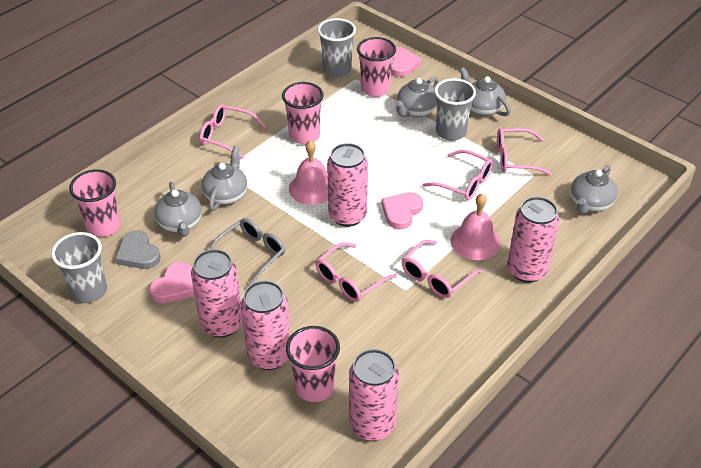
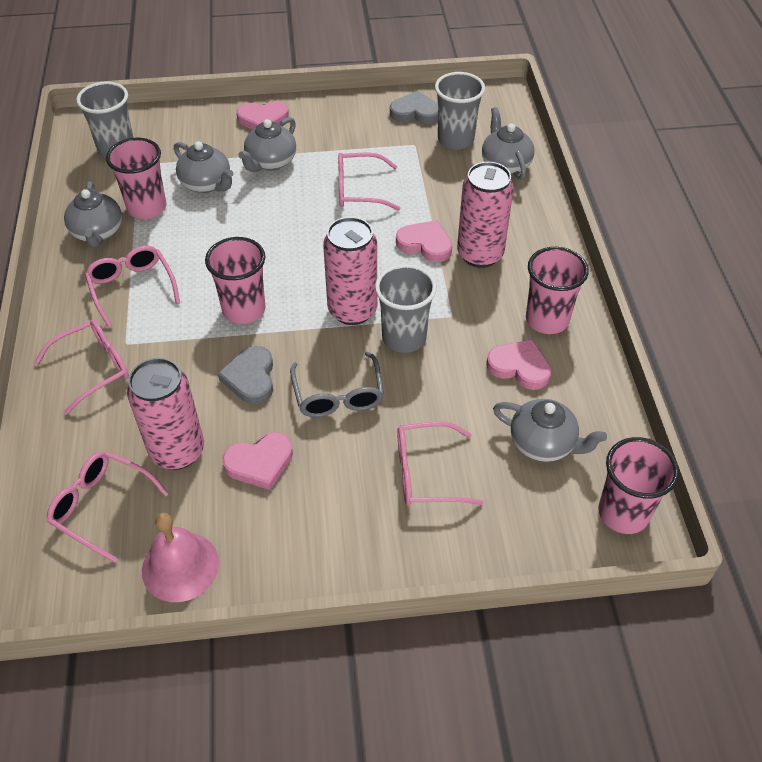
grey heart: 1 -> 2
pink bell: 2 -> 1
pink can: 5 -> 3
pink heart: 3 -> 4

